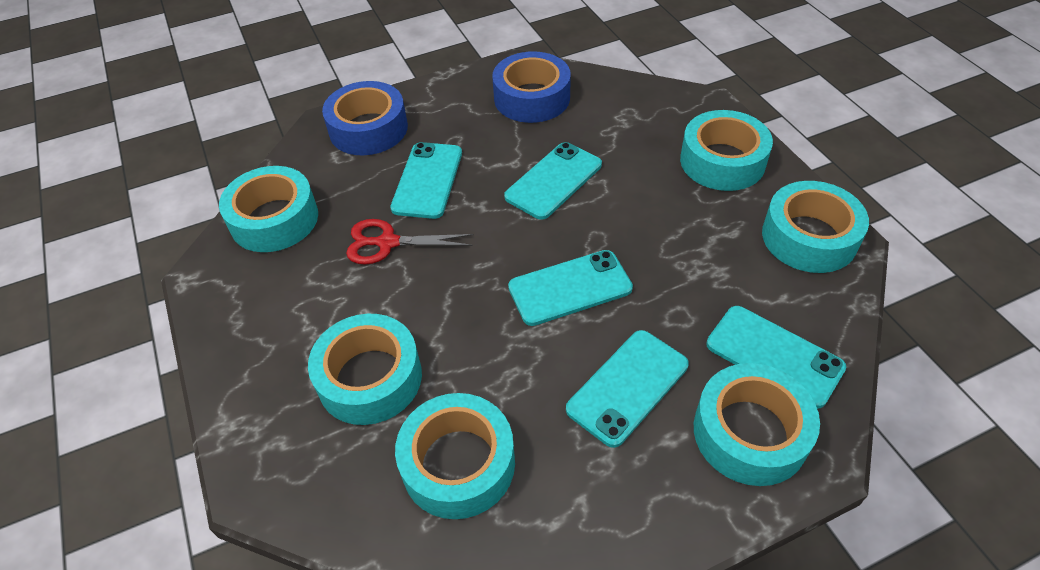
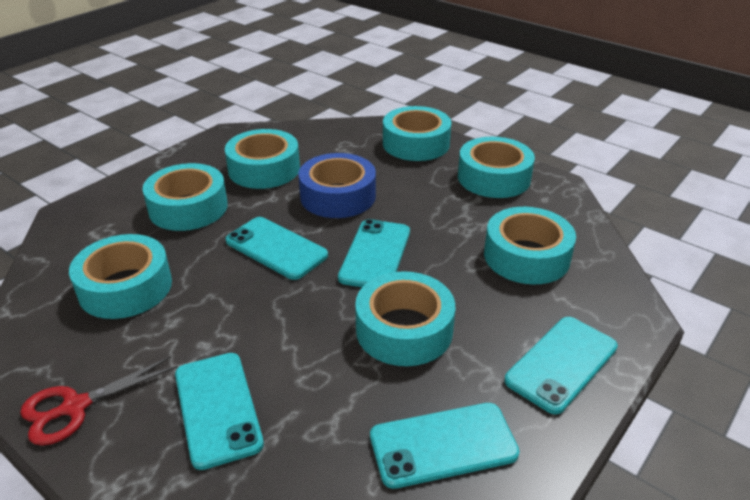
blue tape: 2 -> 1
turquoise tape: 6 -> 7

